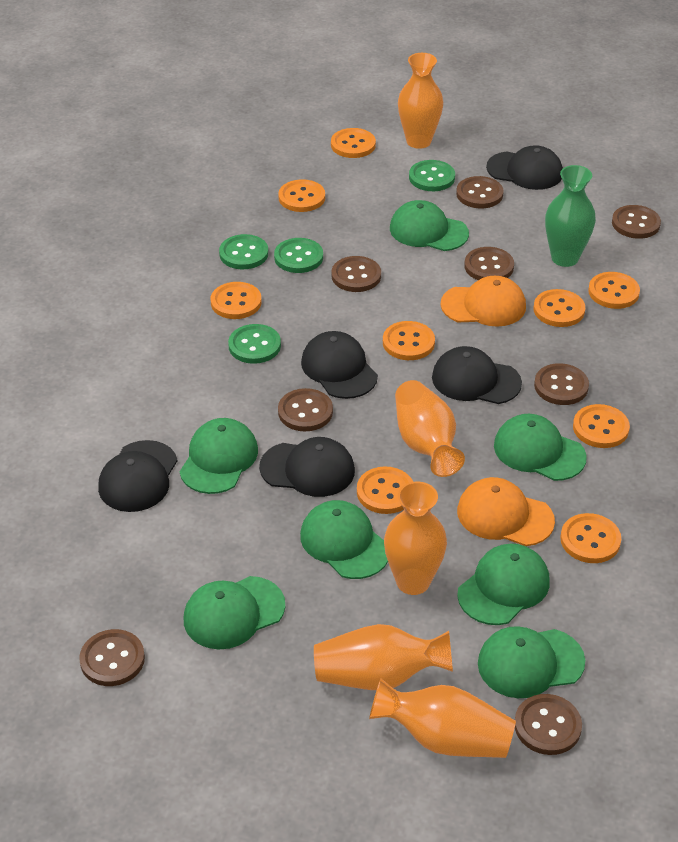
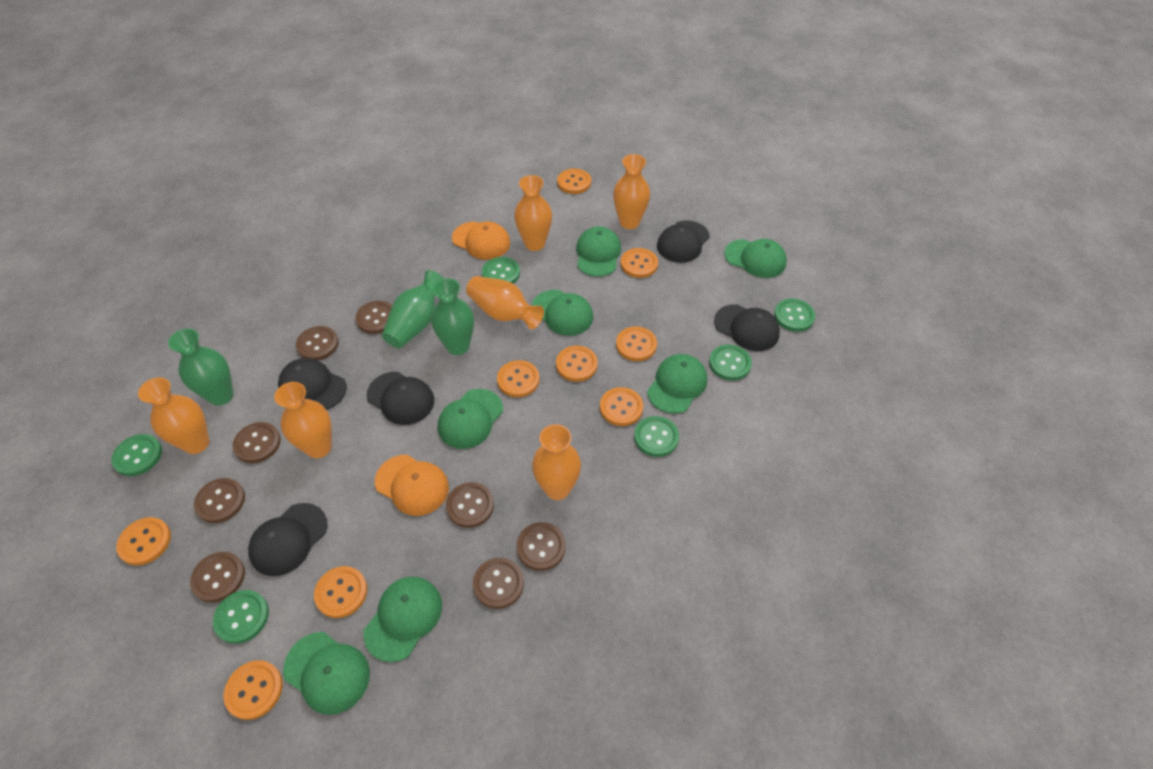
green button: 4 -> 6
green vase: 1 -> 3
orange vase: 5 -> 6

